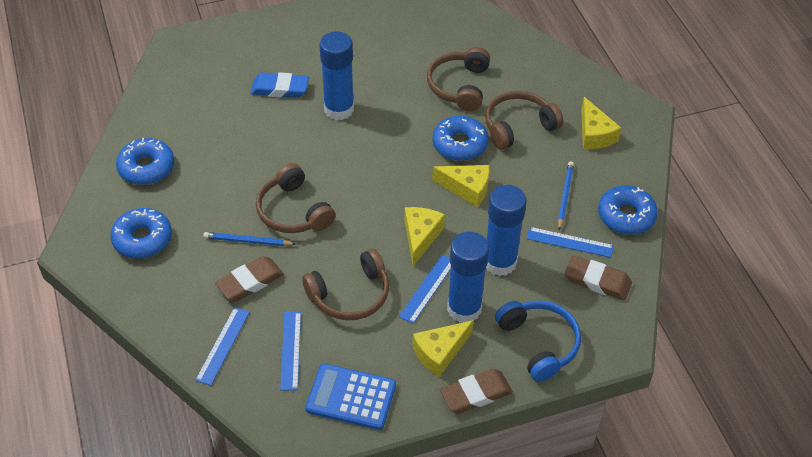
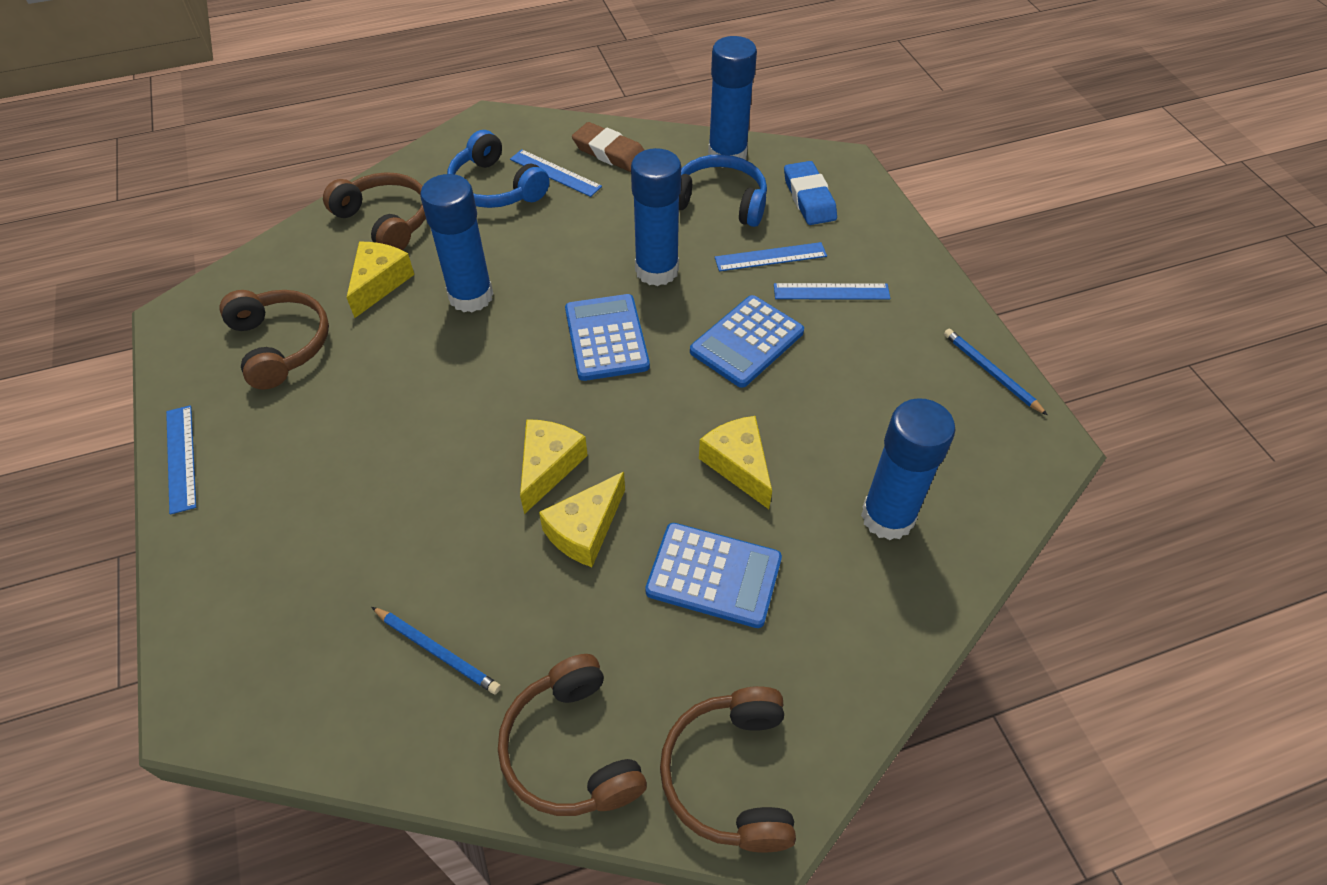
blue calculator: 1 -> 3
blue donut: 4 -> 0
blue glue stick: 3 -> 4
blue headphones: 1 -> 2
brown eraser: 3 -> 1

